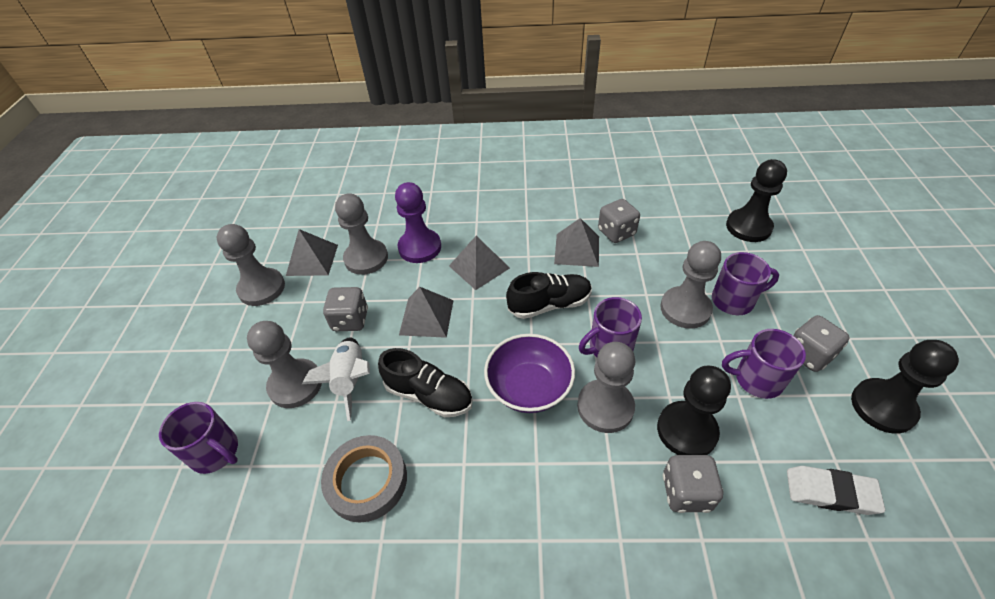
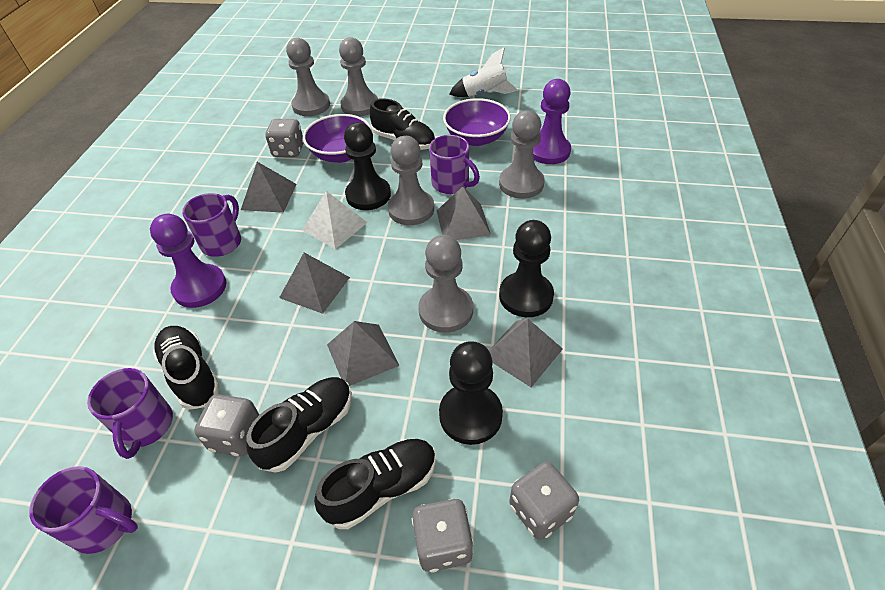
black shoe: 2 -> 4
grey pyramid: 4 -> 5
grey tape: 1 -> 0
purple bowl: 1 -> 2
purple pawn: 1 -> 2
white eraser: 1 -> 0
white pyramid: 0 -> 1

